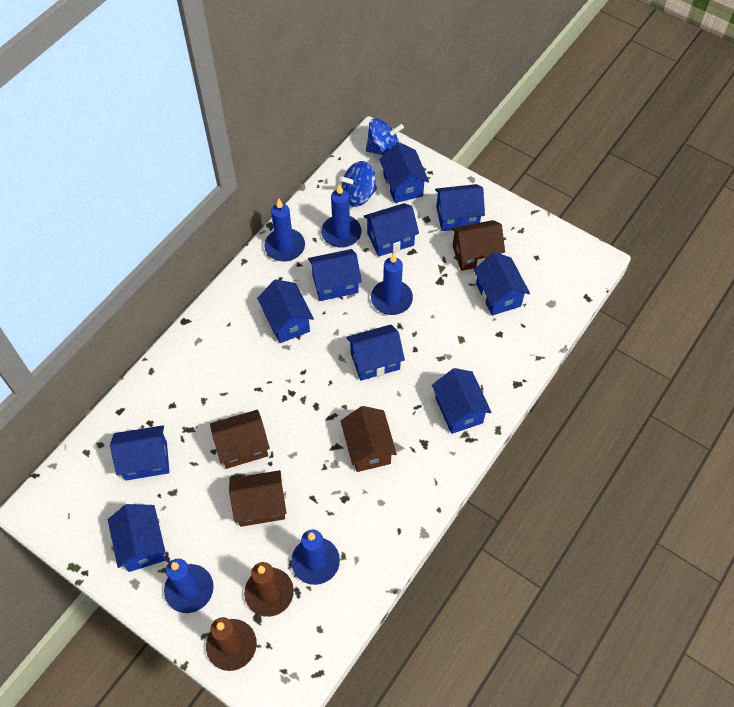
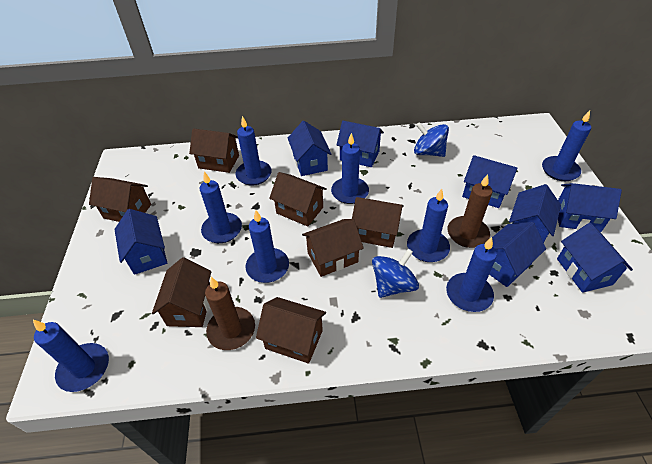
blue candle: 5 -> 8
blue house: 10 -> 8
brown house: 4 -> 7

